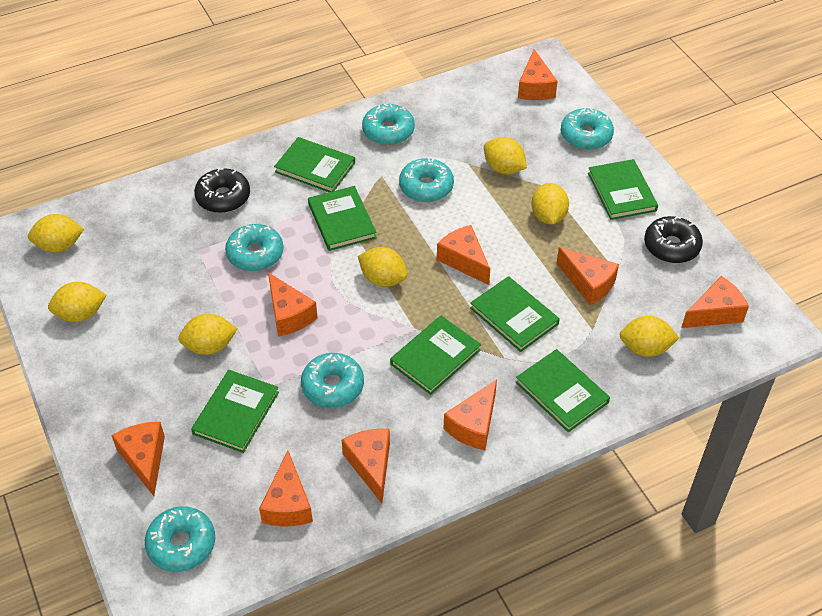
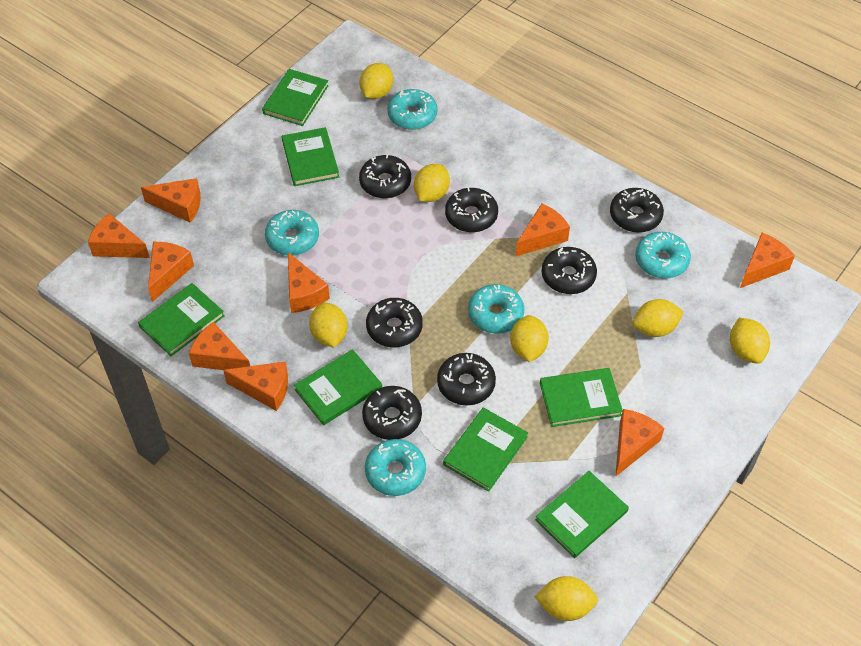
black donut: 2 -> 7
turquoise donut: 6 -> 5

